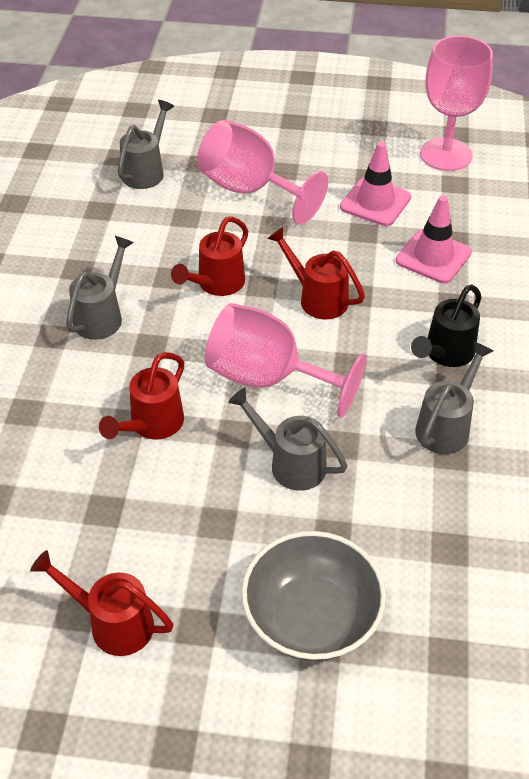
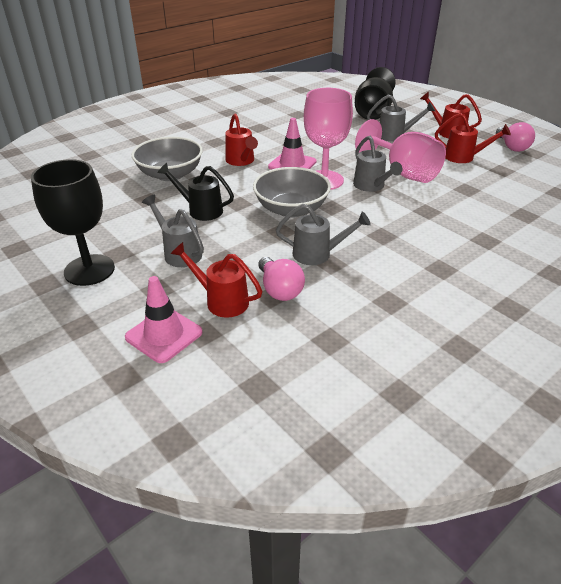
black goblet: 0 -> 2
grey bowl: 1 -> 2
pink goblet: 3 -> 2
pink light bulb: 0 -> 2

